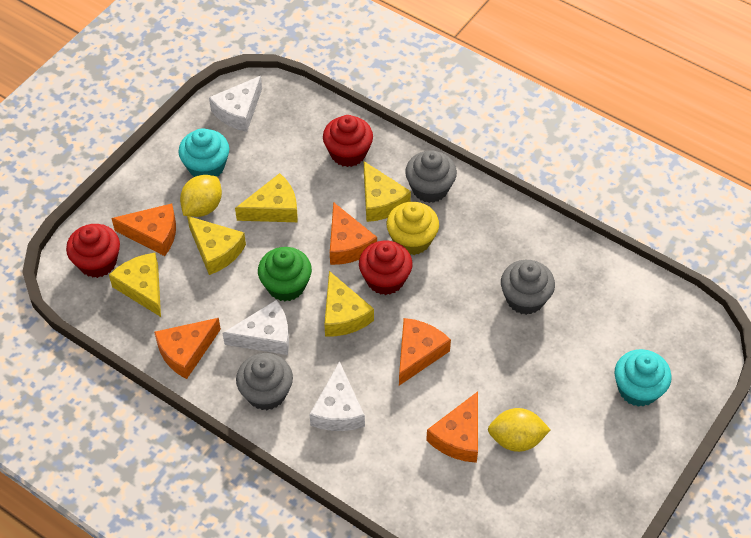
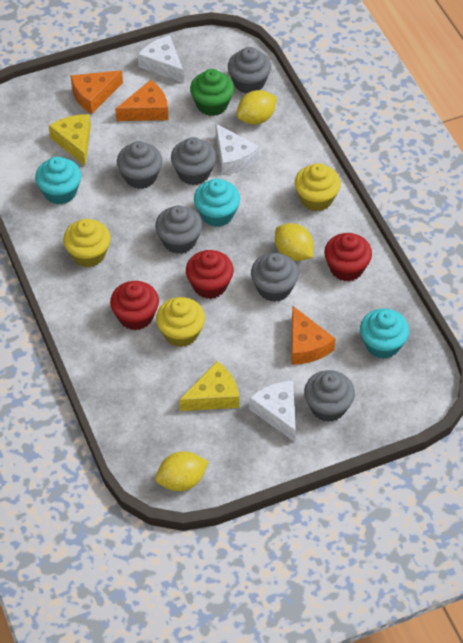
grey cupcake: 3 -> 6
orange cheese: 5 -> 3
turquoise cupcake: 2 -> 3
yellow cheese: 5 -> 2
yellow cupcake: 1 -> 3
yellow lemon: 2 -> 3

